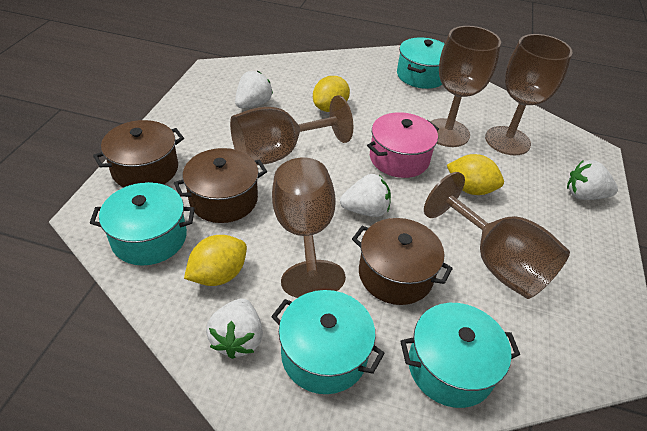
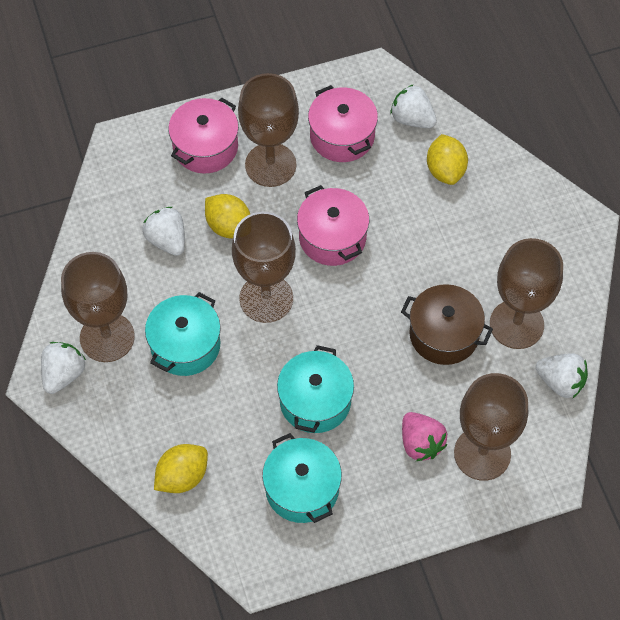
brown pot: 3 -> 1
pink pot: 1 -> 3
pink strawberry: 0 -> 1
turquoise pot: 4 -> 3

